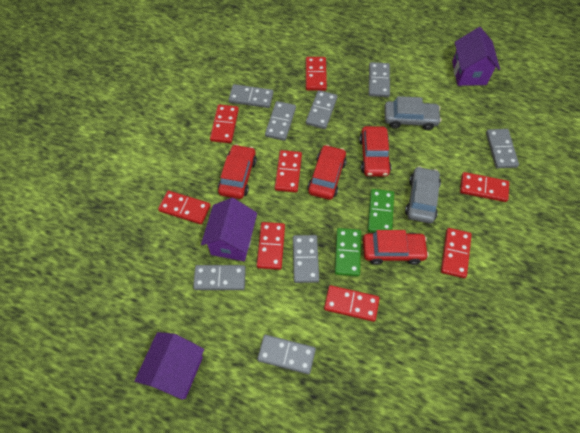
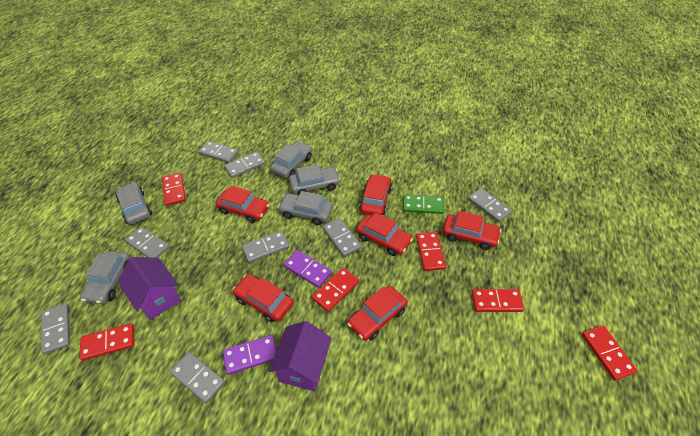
green domino: 2 -> 1
grey car: 2 -> 5
purple domino: 0 -> 2
purple house: 3 -> 2
red car: 4 -> 6
red domino: 8 -> 6

